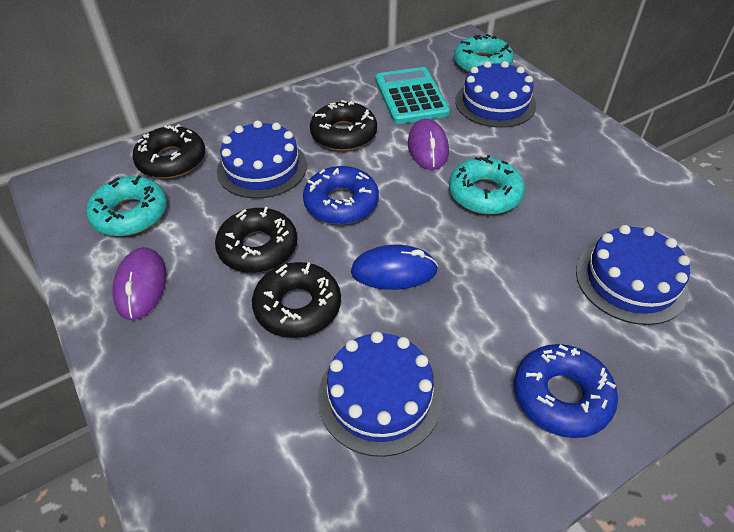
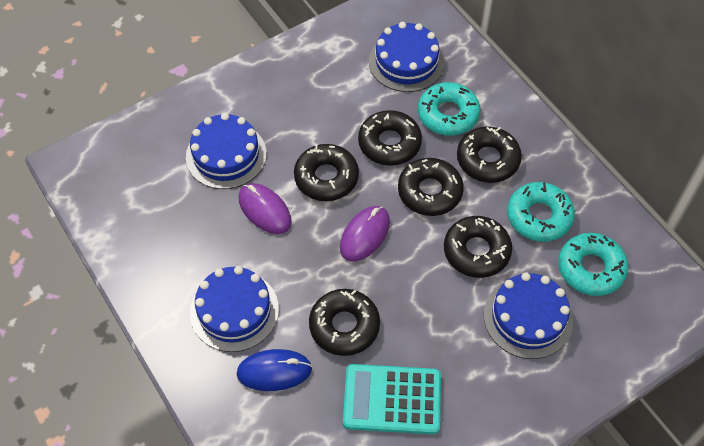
black donut: 4 -> 6
blue donut: 2 -> 0

